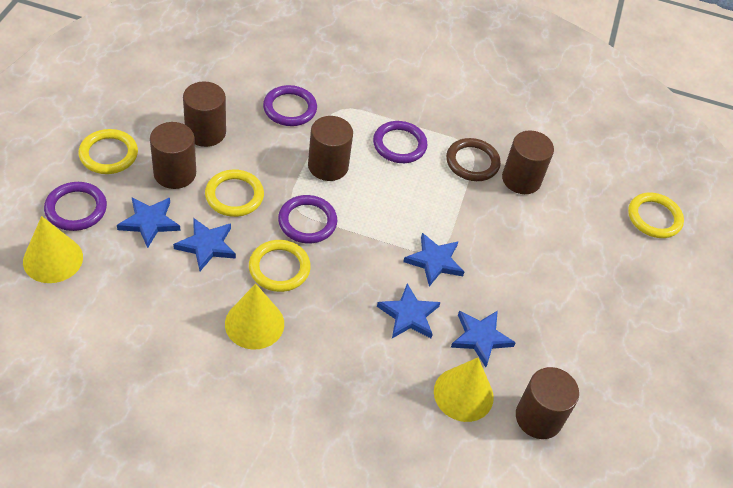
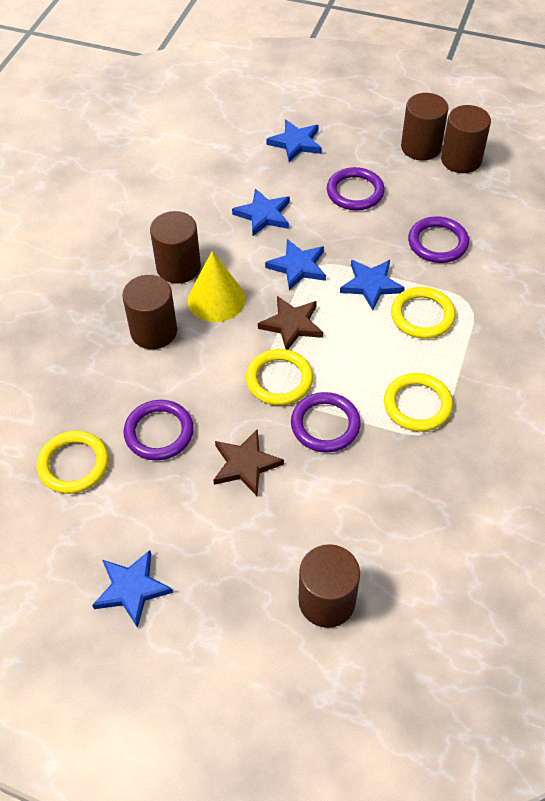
brown ring: 1 -> 0
brown star: 0 -> 2
yellow cone: 3 -> 1

